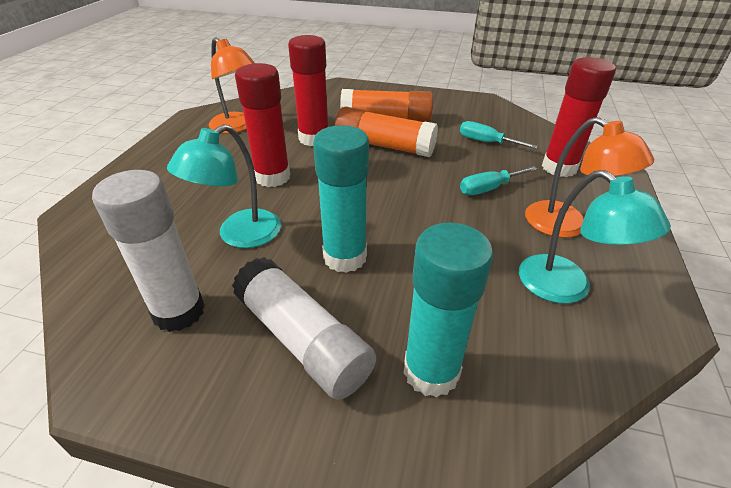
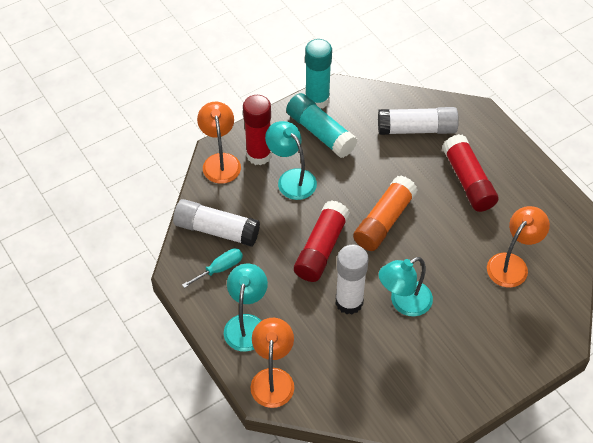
orange glue stick: 2 -> 1
orange lamp: 2 -> 3
turquoise lamp: 2 -> 3
turquoise screwdriver: 2 -> 1
white glue stick: 2 -> 3

